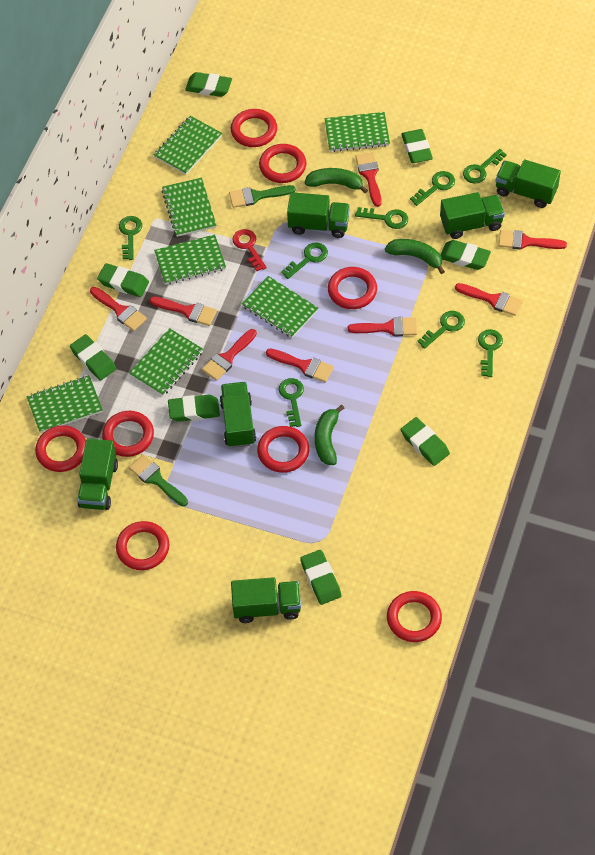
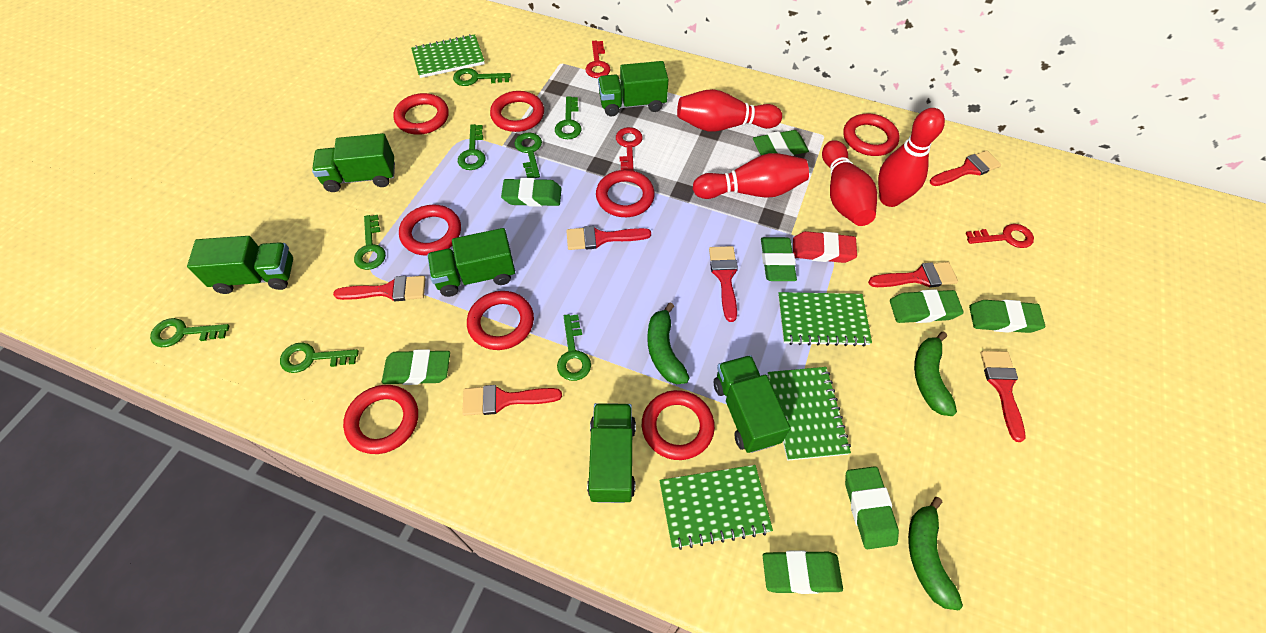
green brush: 2 -> 0
green notebook: 7 -> 4
red bowling pin: 0 -> 4
red brush: 8 -> 7
red eraser: 0 -> 1
red key: 1 -> 3

